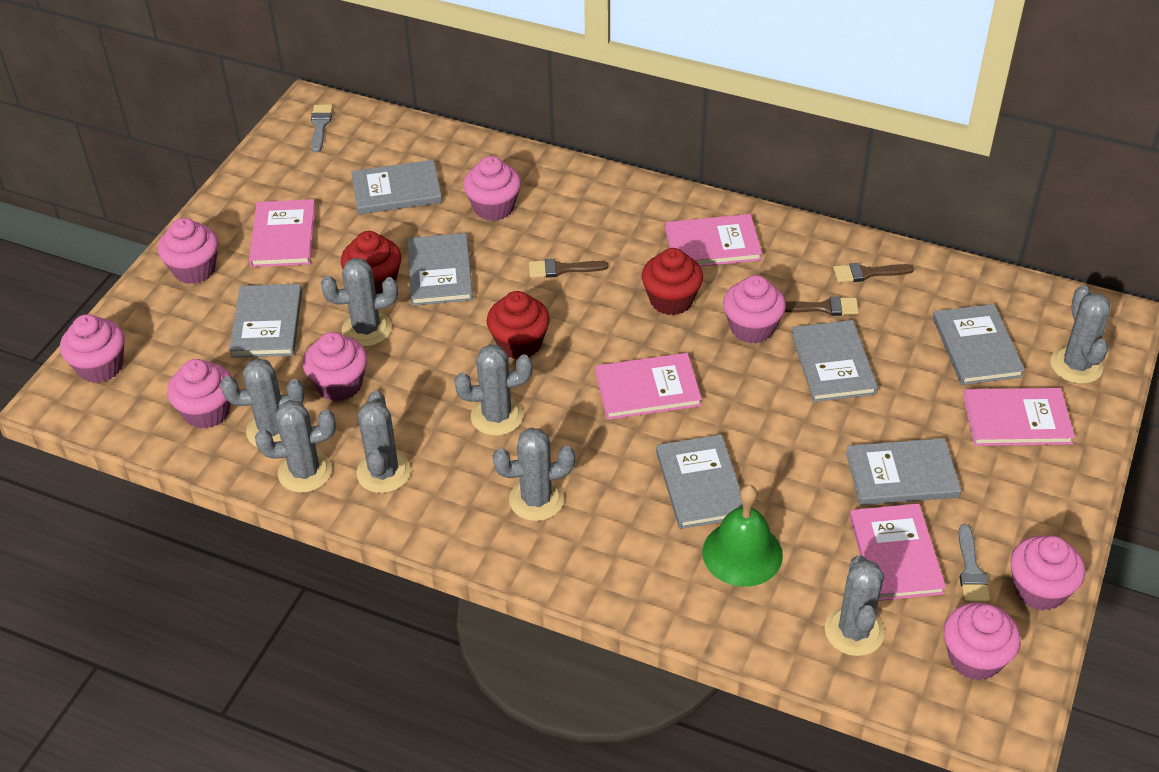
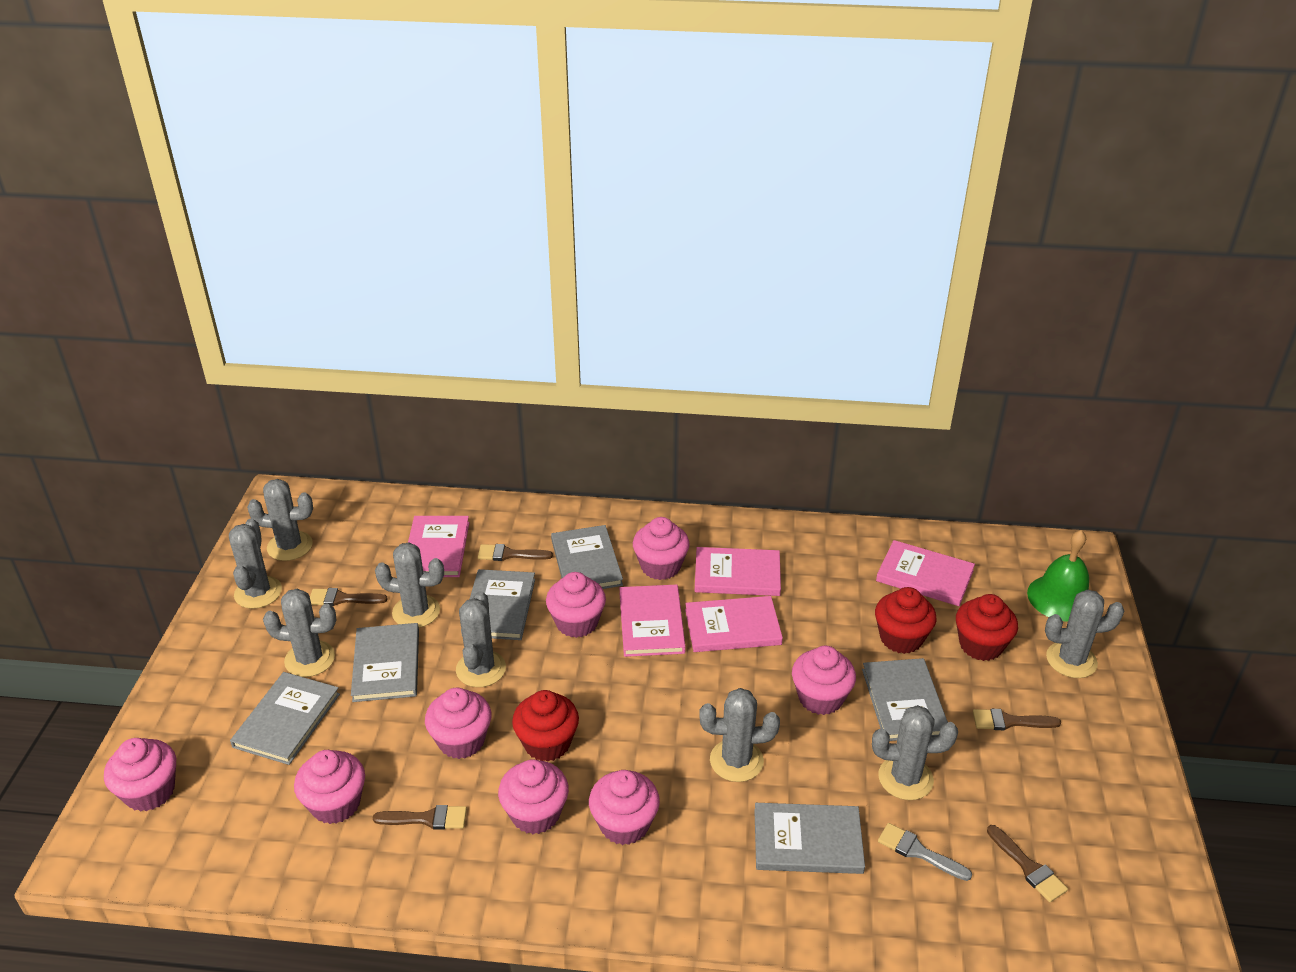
brown brush: 3 -> 5
grey book: 7 -> 6
grey brush: 2 -> 1

